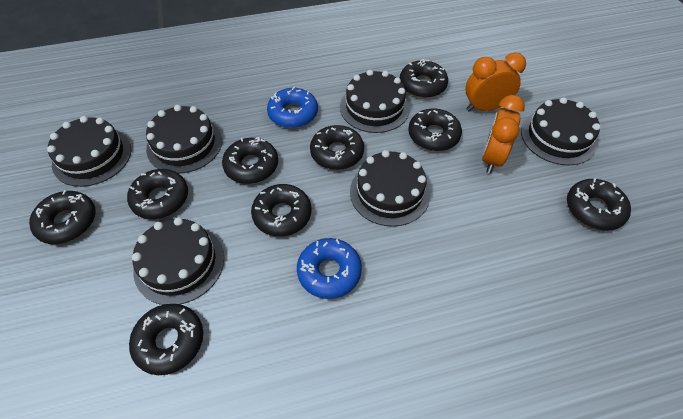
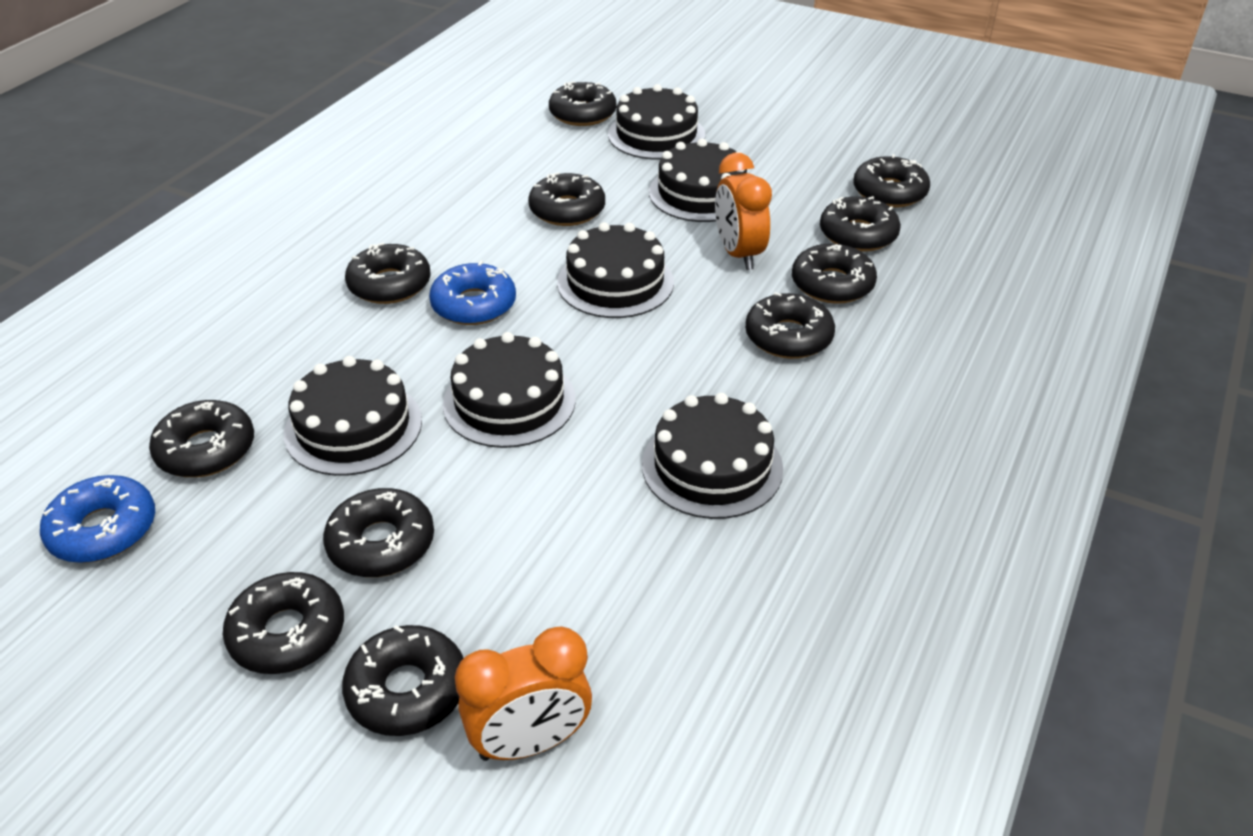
black donut: 9 -> 11

